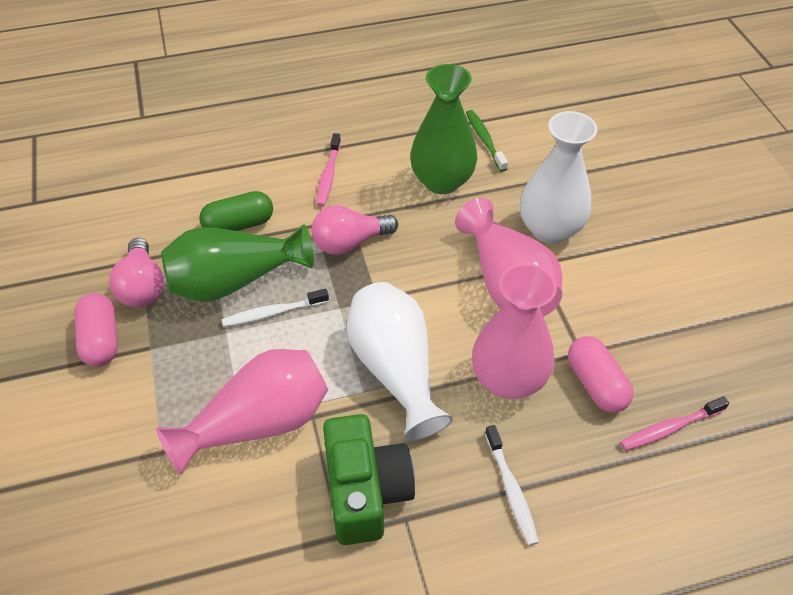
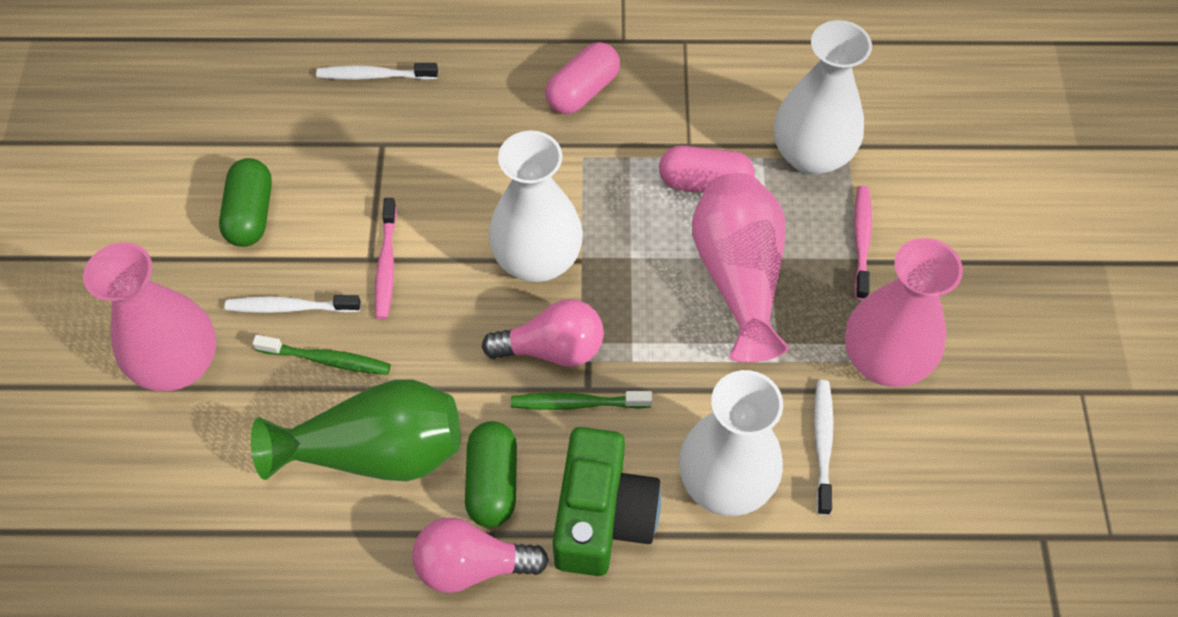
green capsule: 1 -> 2
green toothbrush: 1 -> 2
green vase: 2 -> 1
white toothbrush: 2 -> 3
white vase: 2 -> 3

